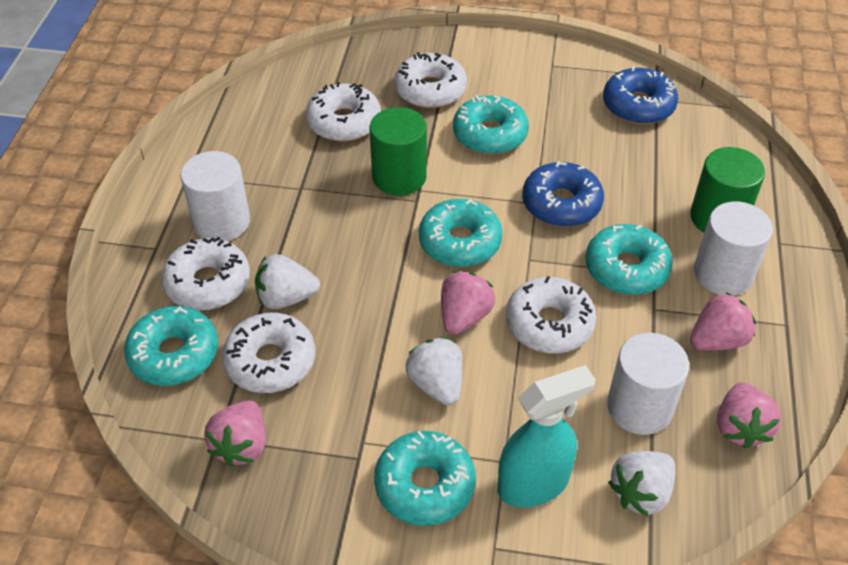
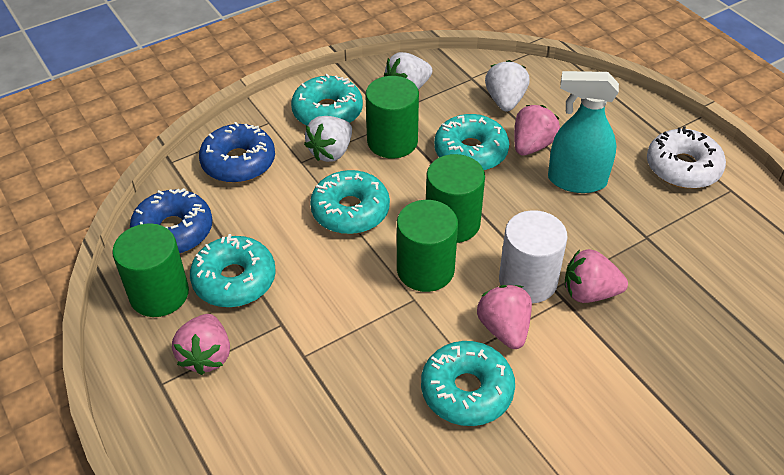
green cylinder: 2 -> 4
white cylinder: 3 -> 1
white donut: 5 -> 1

